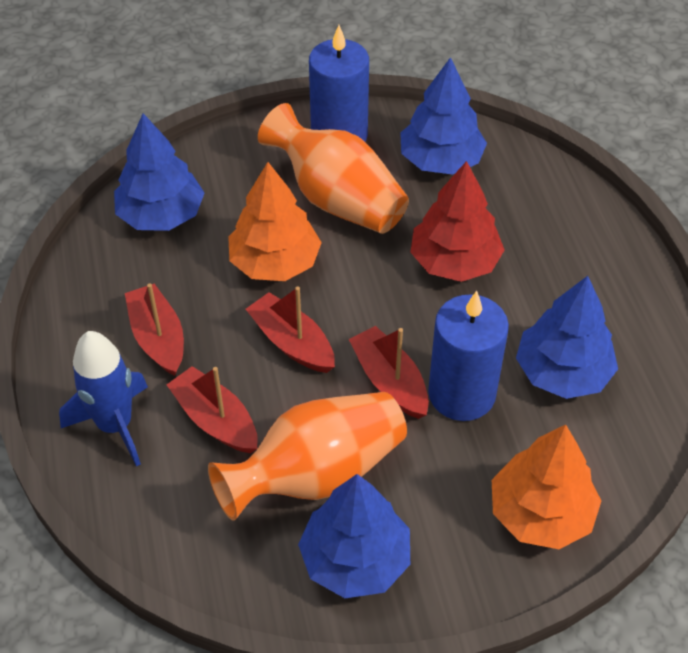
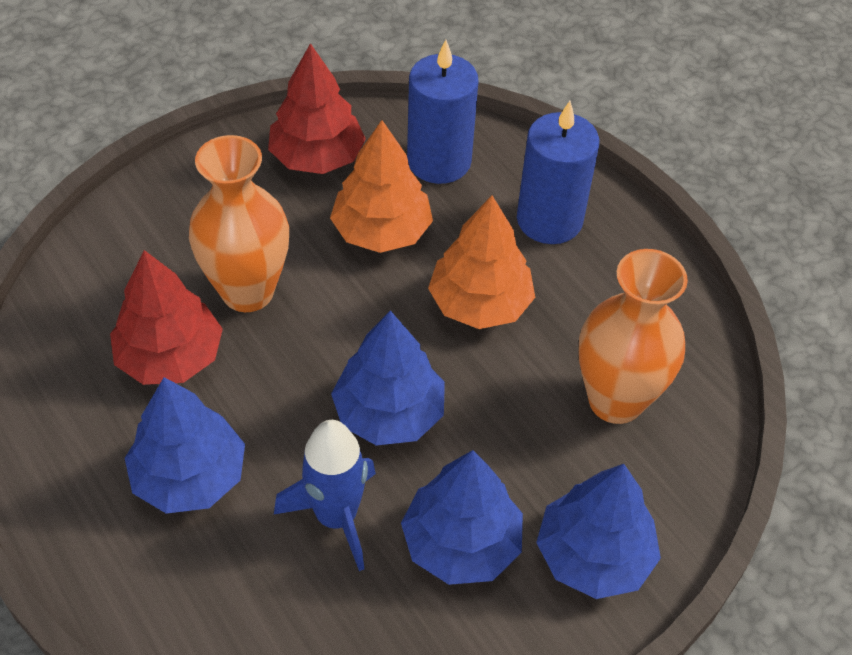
red boat: 4 -> 0
red tree: 1 -> 2

